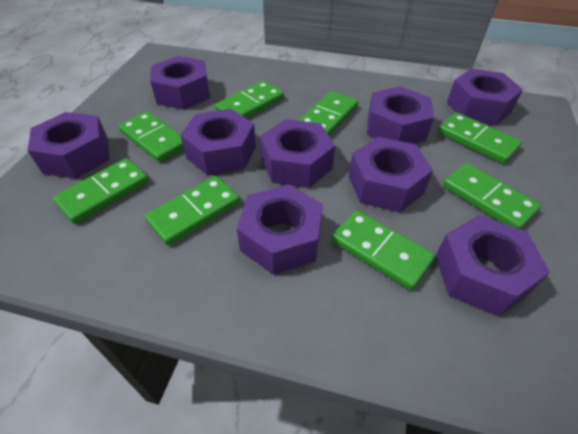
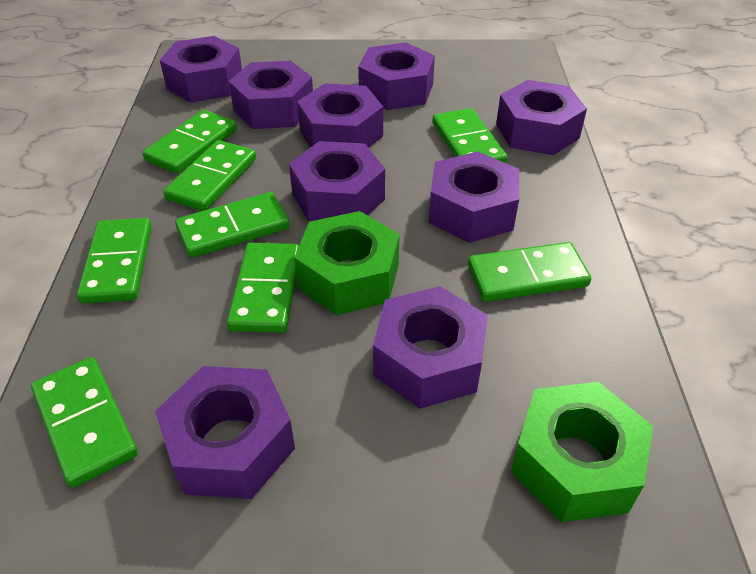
green nut: 0 -> 2

